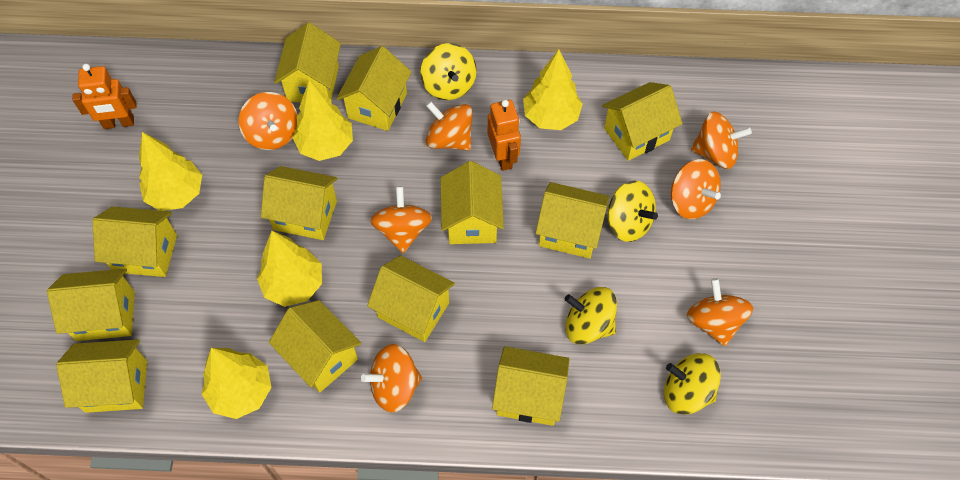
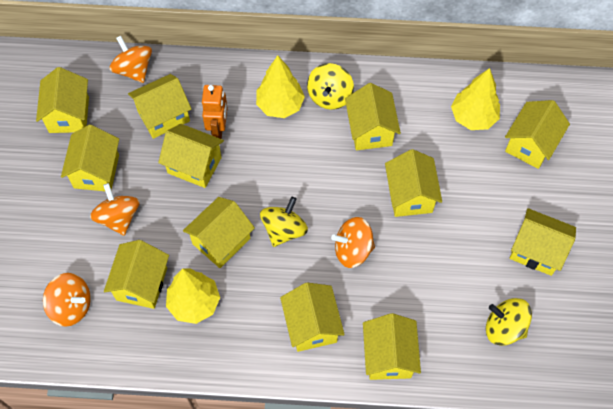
orange robot: 2 -> 1
orange spinning top: 7 -> 4
yellow spinning top: 4 -> 3
yellow tree: 5 -> 3

